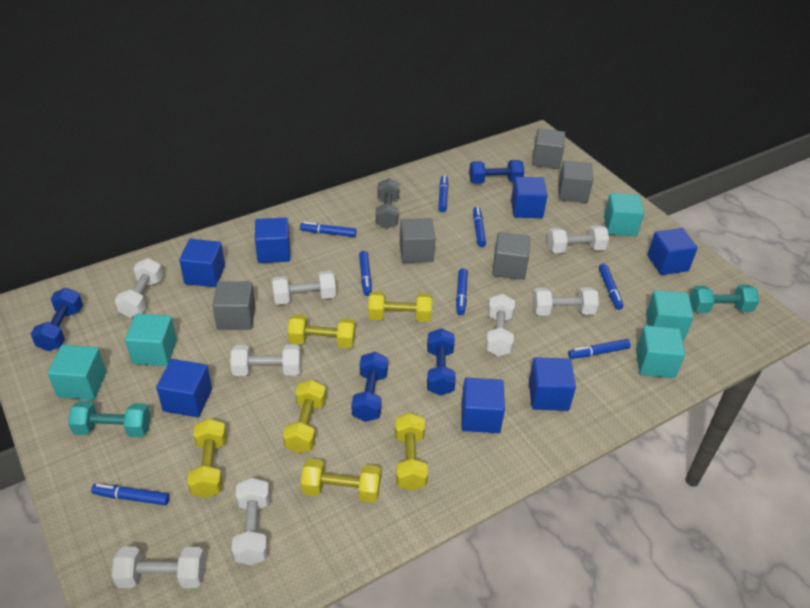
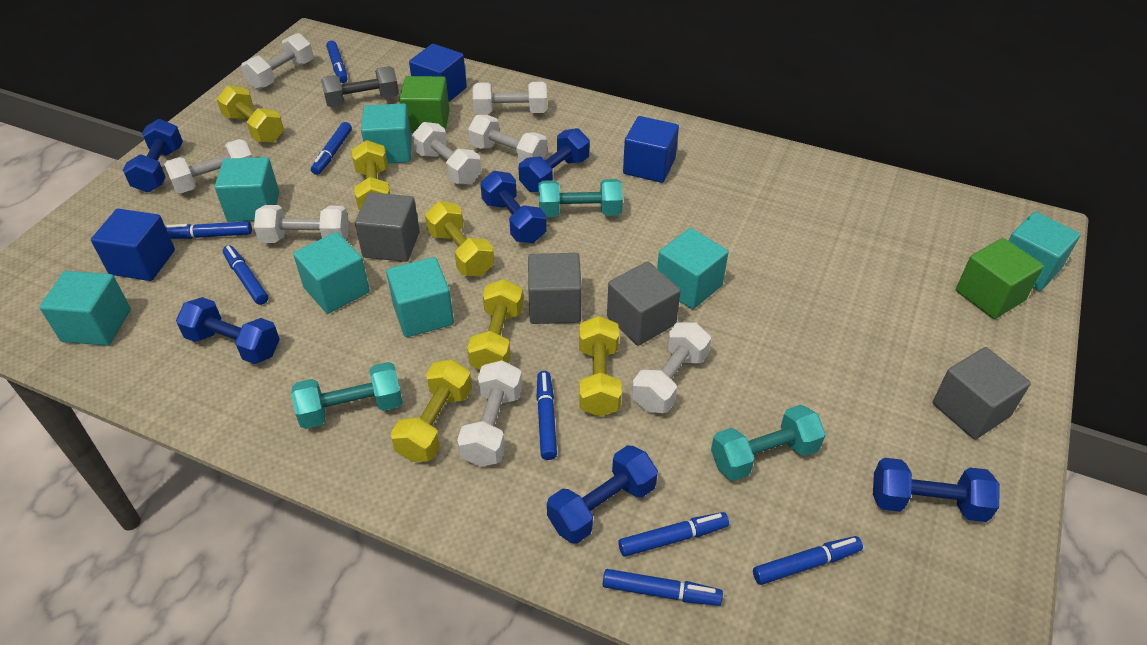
blue cube: 7 -> 3
blue dumbbell: 4 -> 6
green cube: 0 -> 2
grey cube: 5 -> 4
turquoise cube: 5 -> 7
turquoise dumbbell: 2 -> 3

